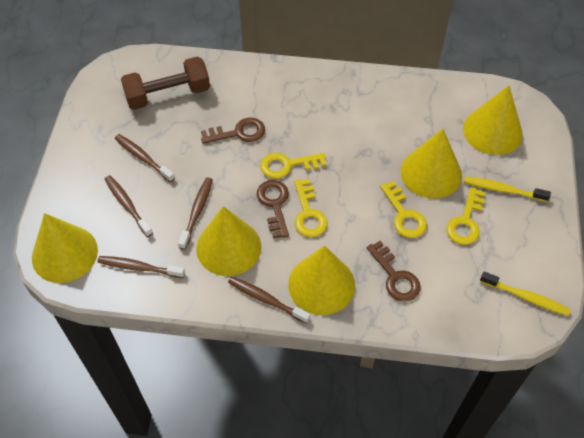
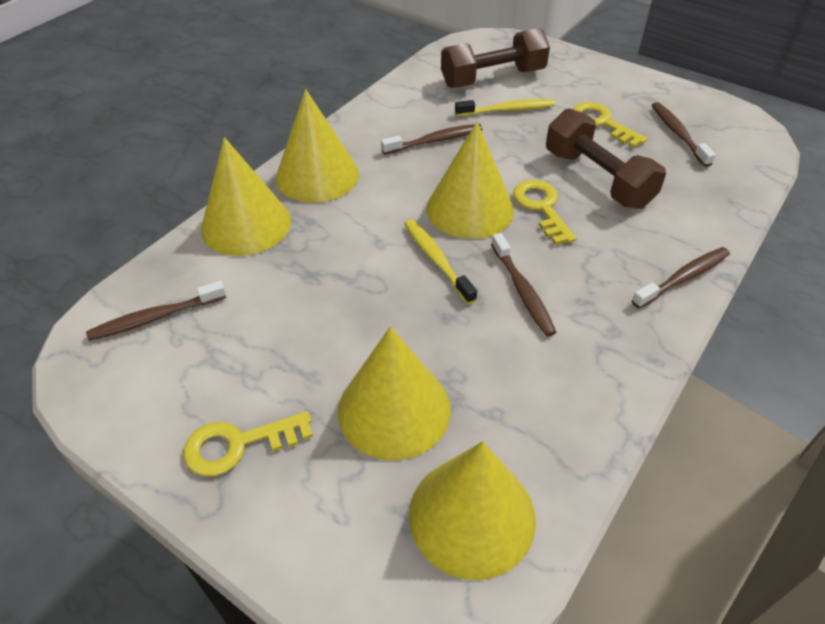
brown dumbbell: 1 -> 2
brown key: 3 -> 0
yellow key: 4 -> 3

